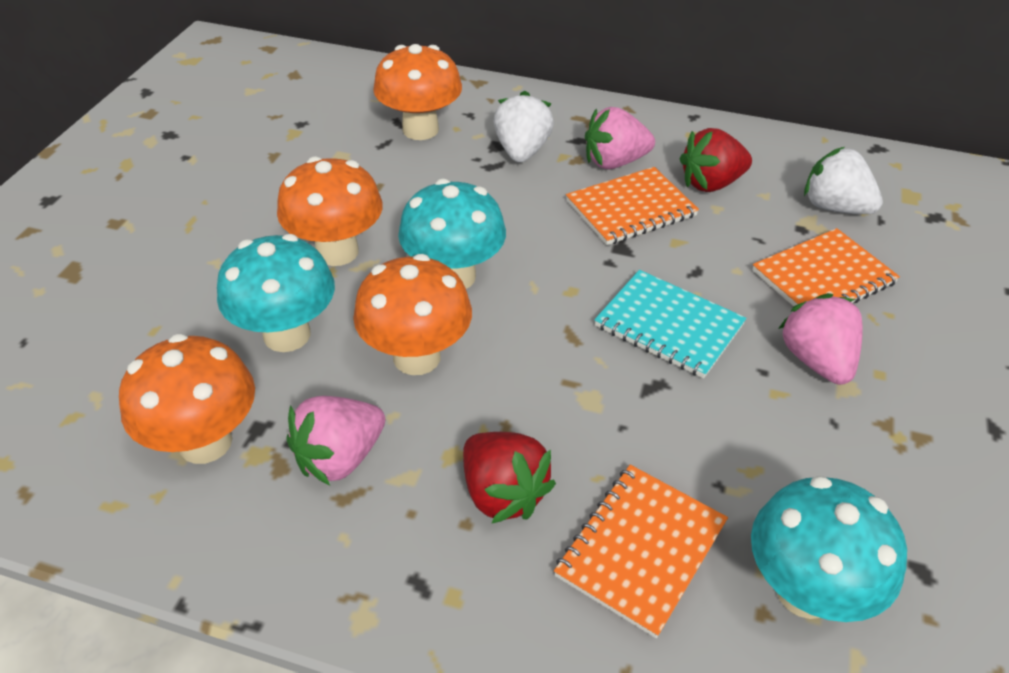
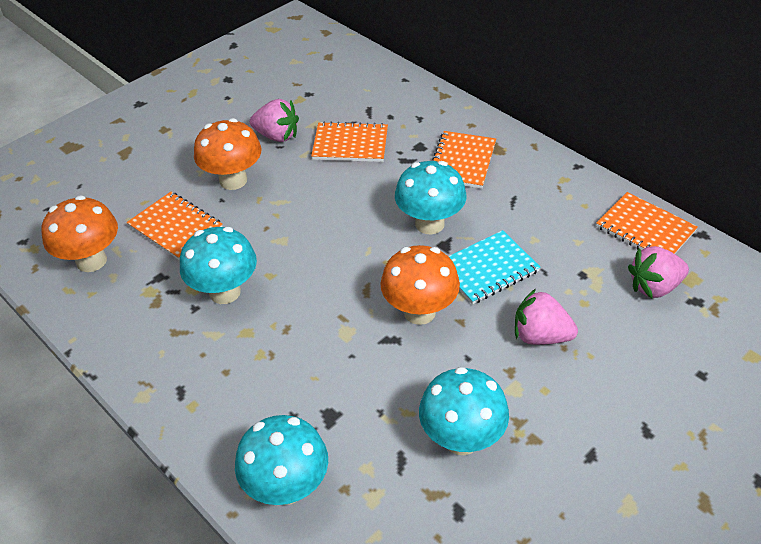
orange mushroom: 4 -> 3
orange notebook: 3 -> 4
red strawberry: 2 -> 0
turquoise mushroom: 3 -> 4
white strawberry: 2 -> 0

